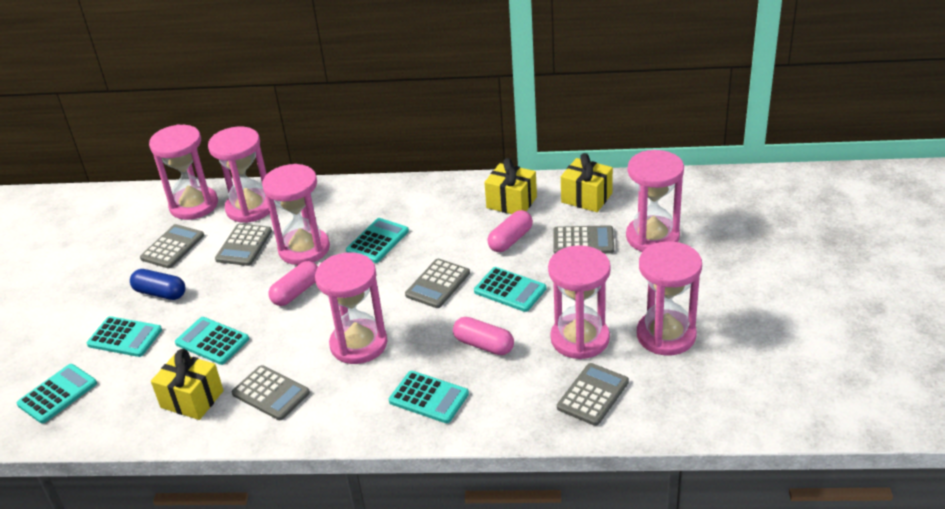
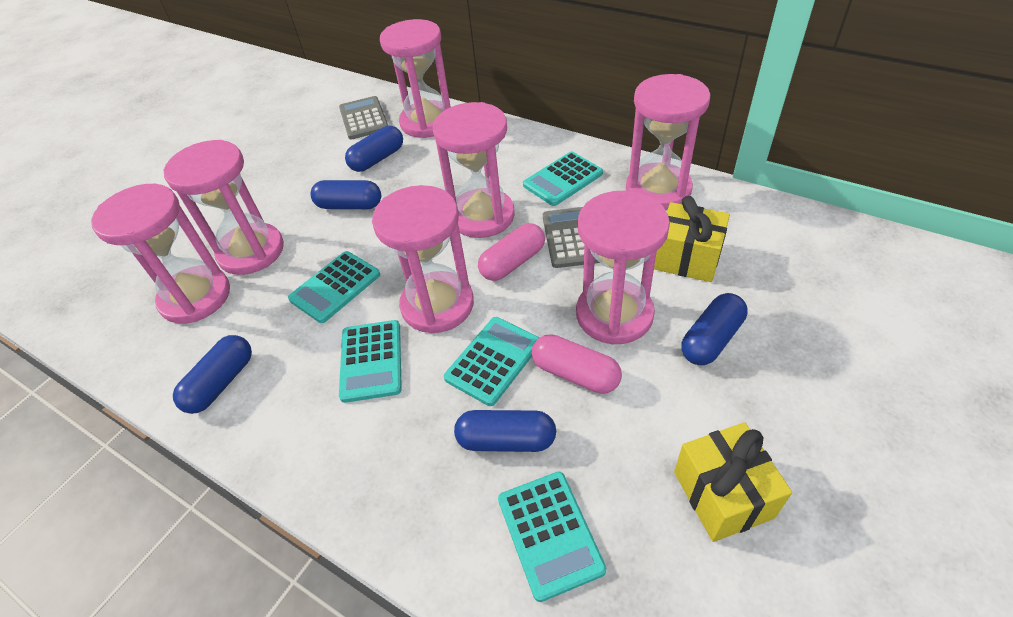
blue capsule: 1 -> 5
grey calculator: 6 -> 2
pink capsule: 3 -> 2
turquoise calculator: 6 -> 5
yellow gift: 3 -> 2

